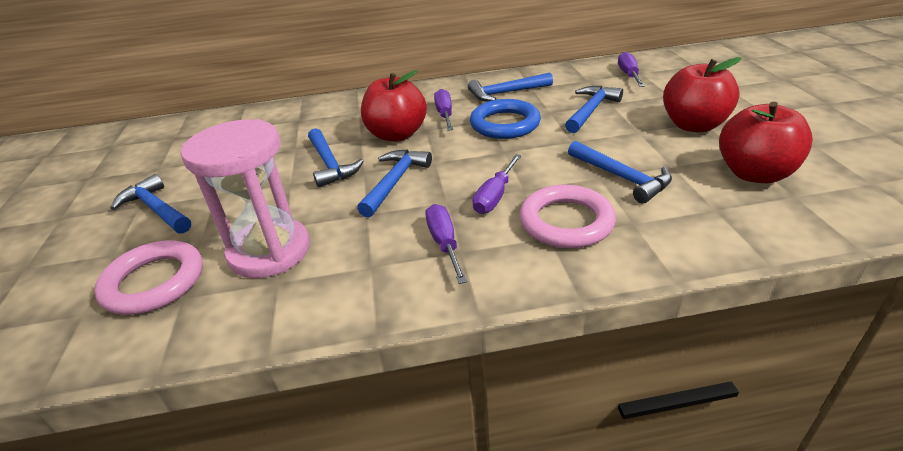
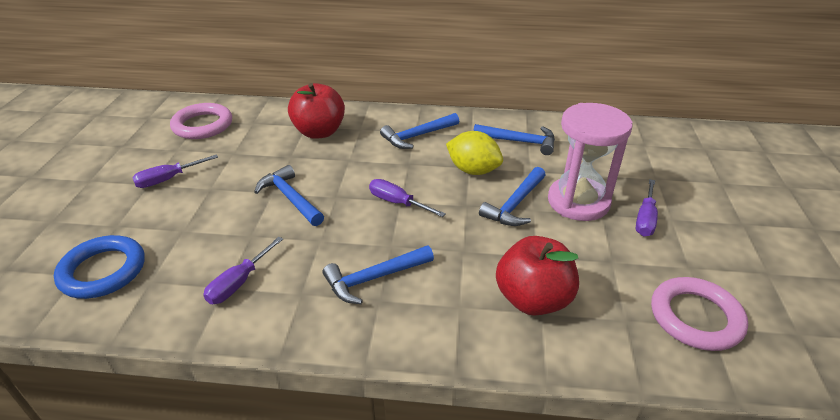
blue hammer: 6 -> 5
red apple: 3 -> 2
yellow lemon: 0 -> 1

